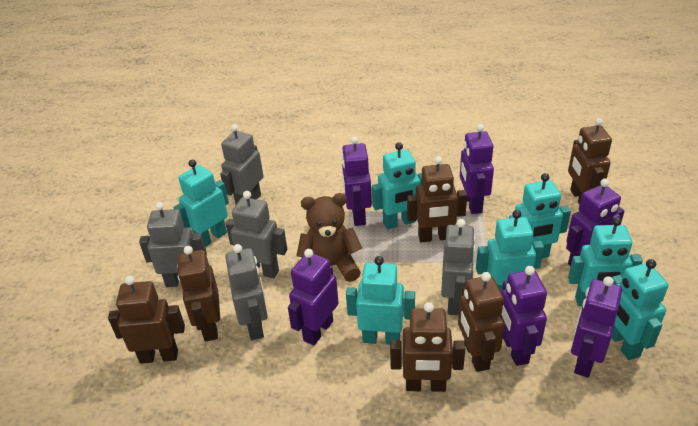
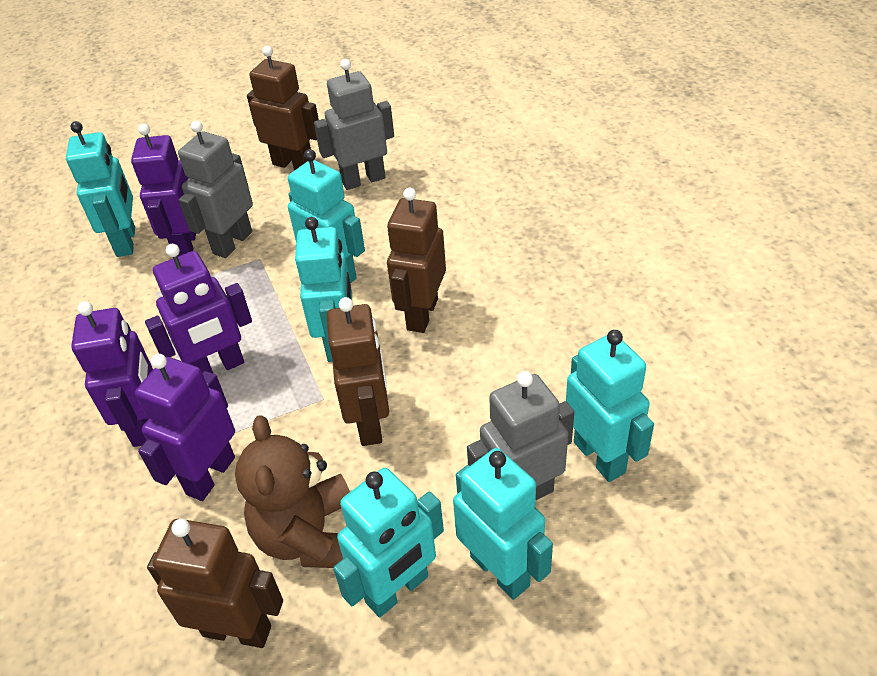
brown robot: 6 -> 4
grey robot: 5 -> 3
purple robot: 6 -> 4
turquoise robot: 7 -> 6

